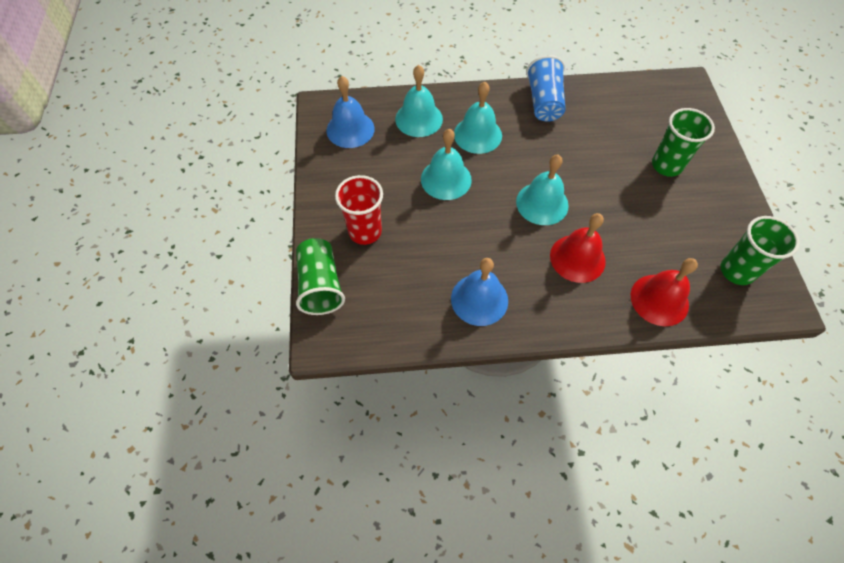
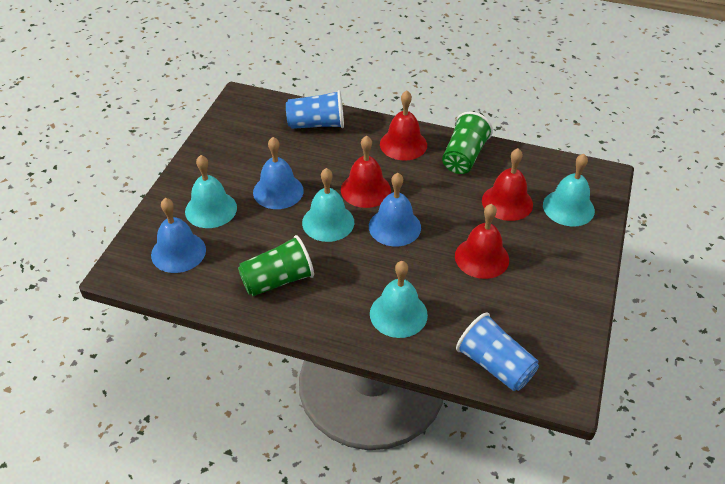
blue bell: 2 -> 3
blue cup: 1 -> 2
green cup: 3 -> 2
red bell: 2 -> 4
red cup: 1 -> 0

